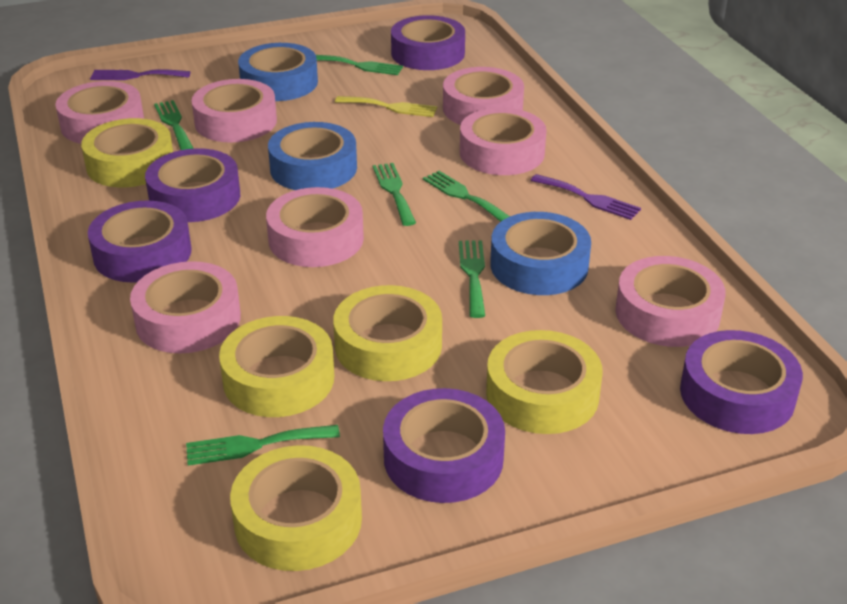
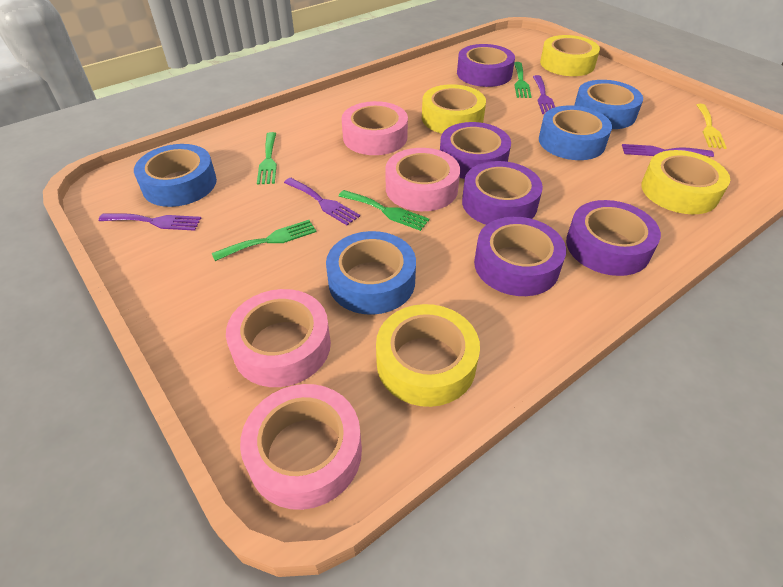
blue tape: 3 -> 4
green fork: 6 -> 4
pink tape: 7 -> 4
purple fork: 2 -> 4
yellow tape: 5 -> 4

